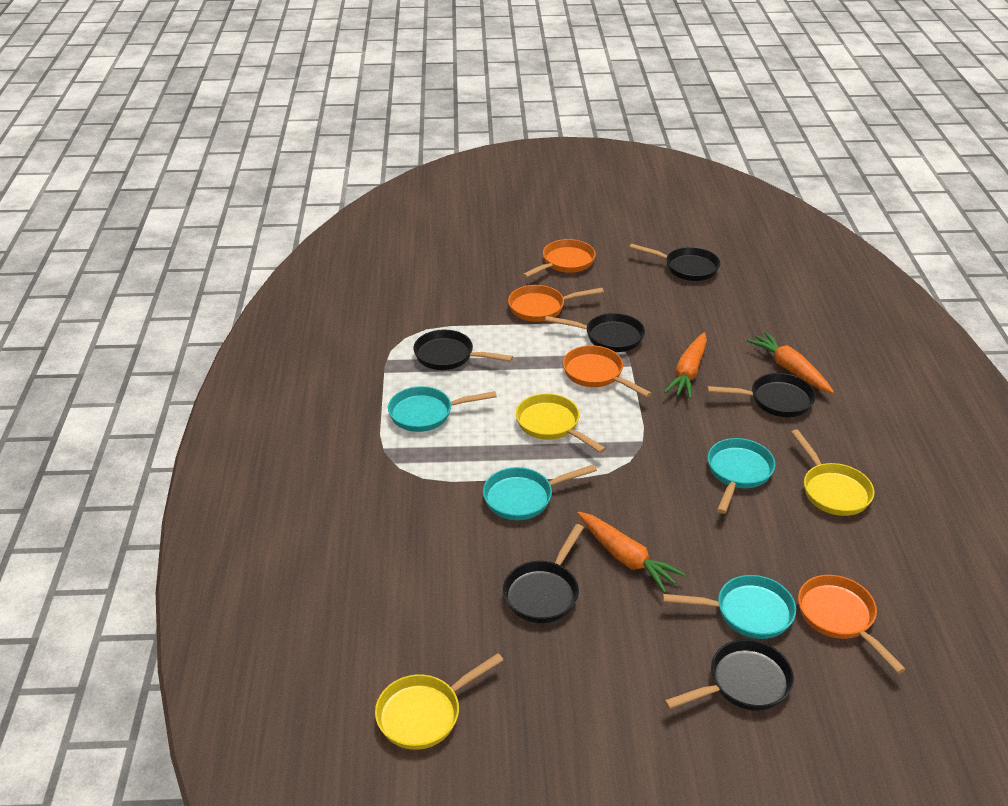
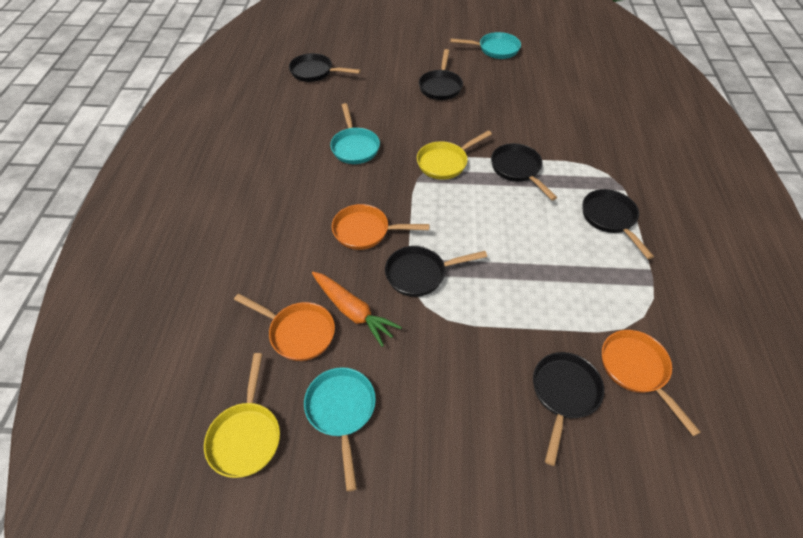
orange carrot: 3 -> 1
orange pan: 4 -> 3
turquoise pan: 4 -> 3
yellow pan: 3 -> 2

